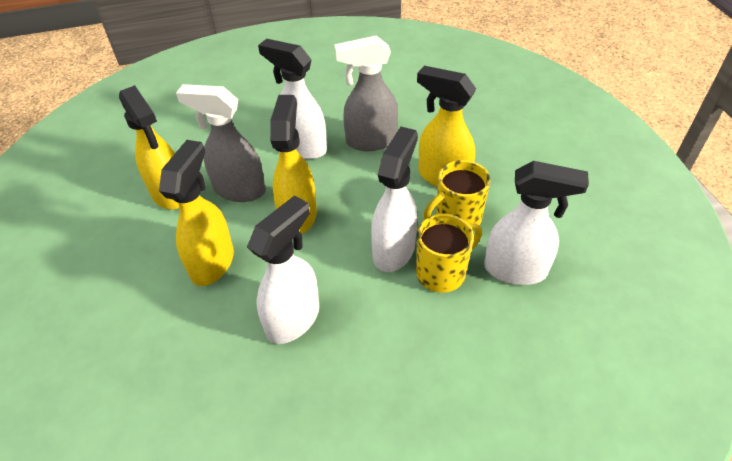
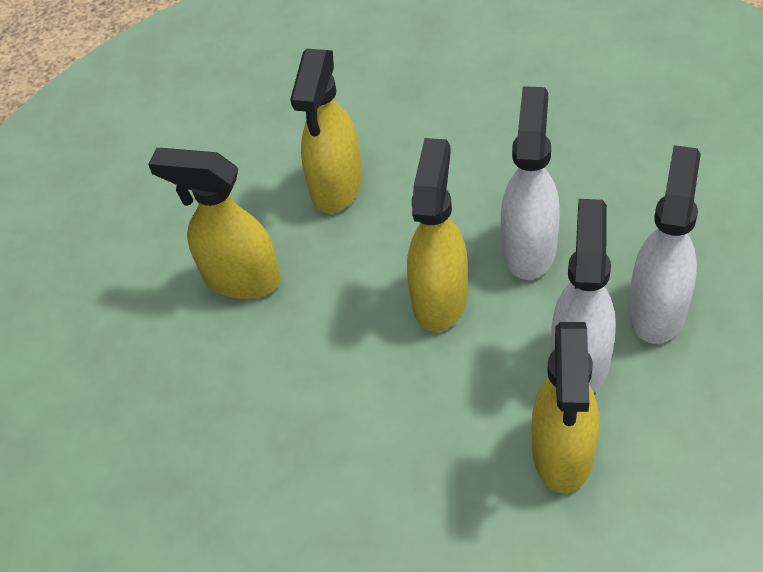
grey spray bottle: 2 -> 0
white spray bottle: 4 -> 3
yellow mug: 2 -> 0

